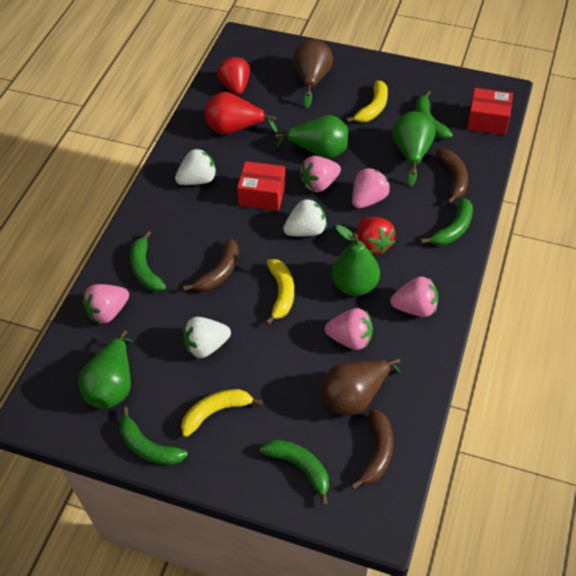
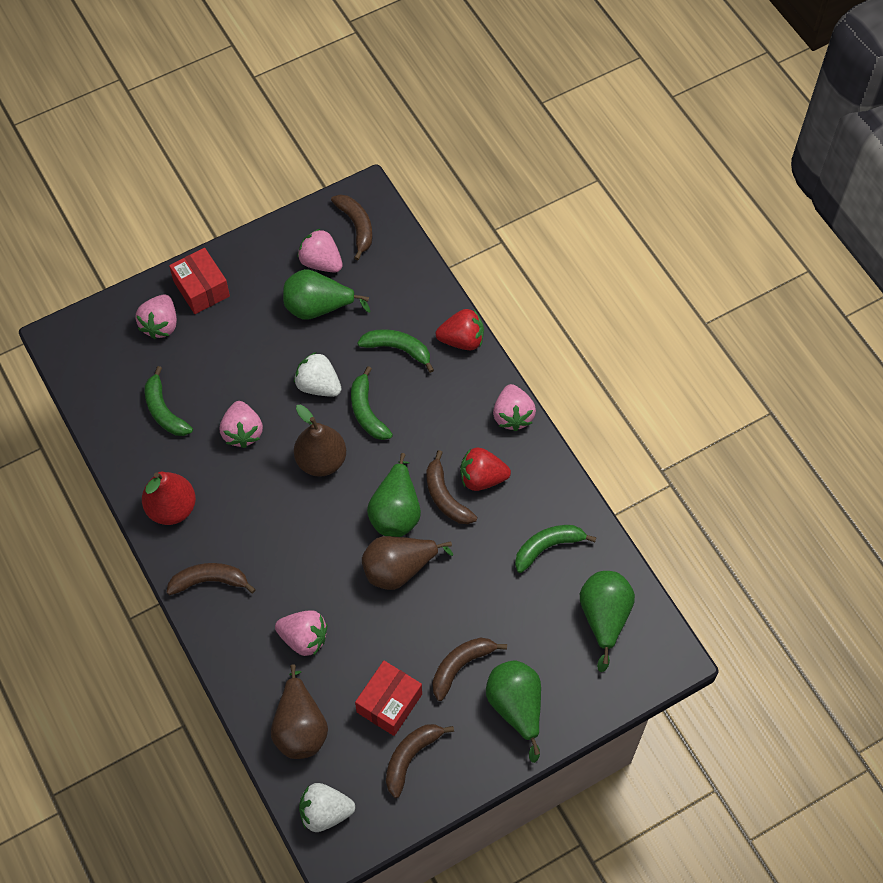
brown banana: 3 -> 5
brown pear: 2 -> 3
green banana: 5 -> 4
white strawberry: 3 -> 2
yellow banana: 3 -> 0

